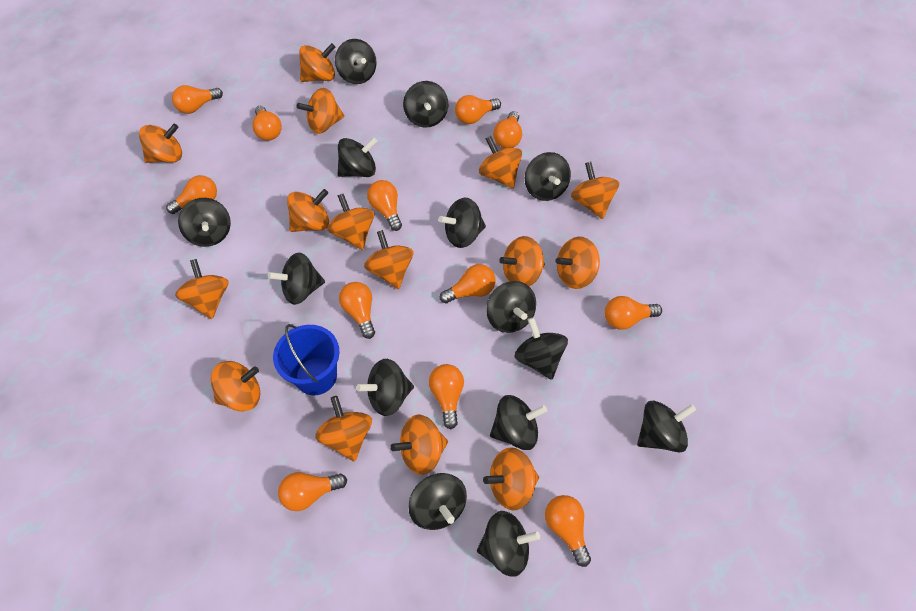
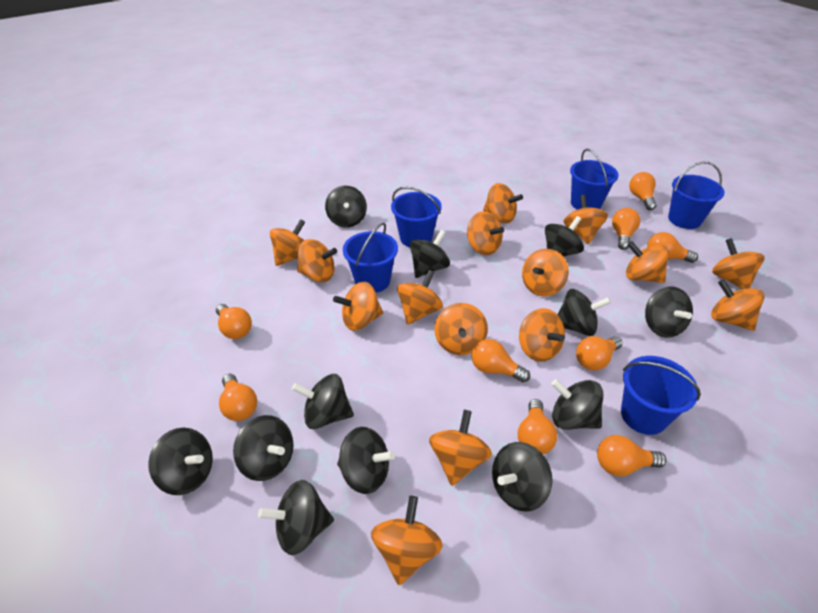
black spinning top: 14 -> 12
blue bucket: 1 -> 5
orange light bulb: 12 -> 9

